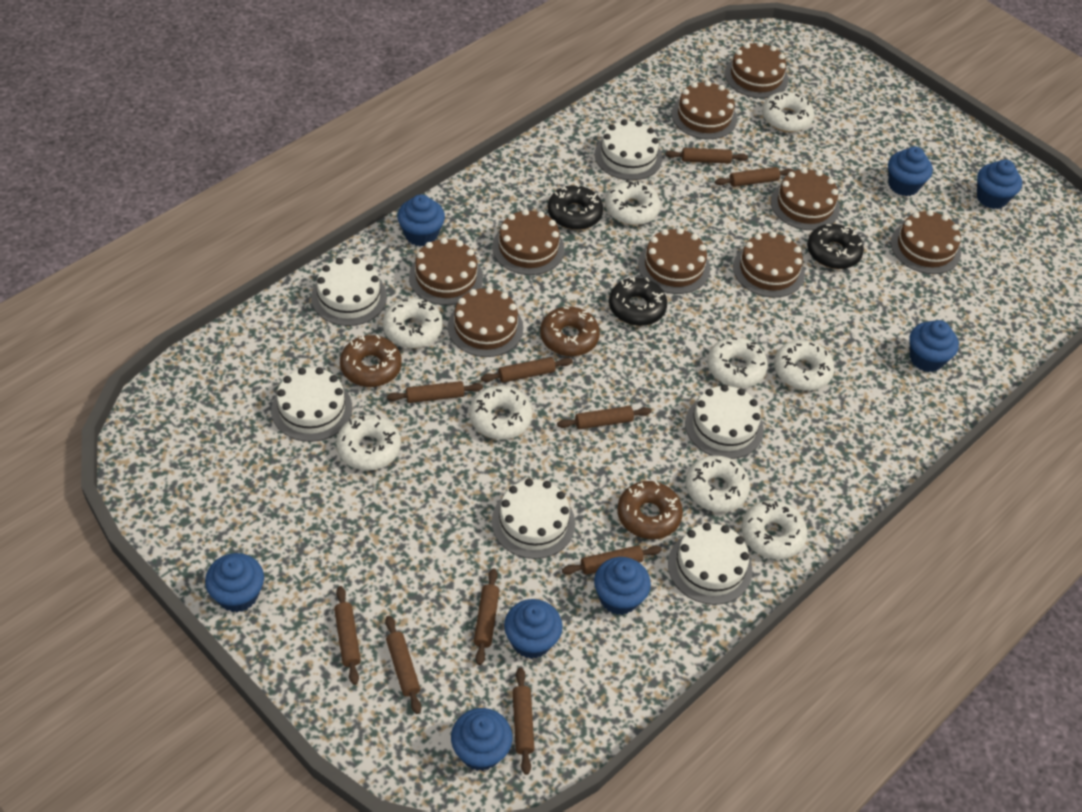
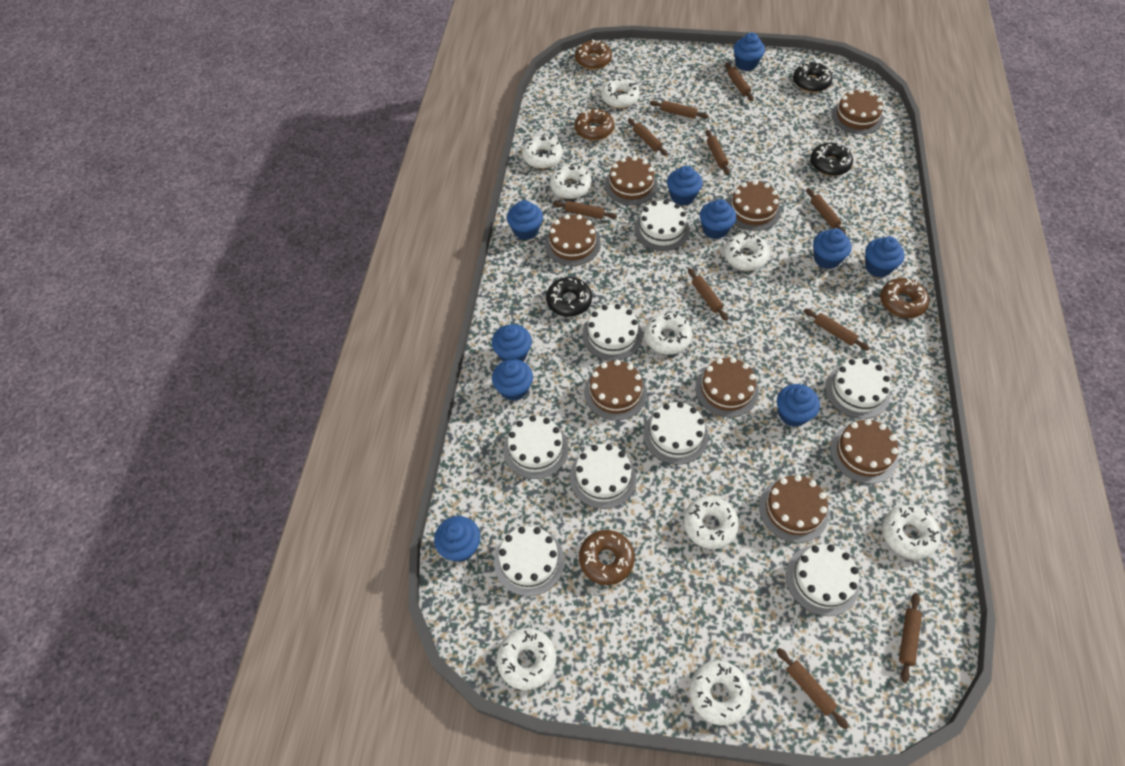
blue cupcake: 8 -> 10
brown cake: 9 -> 8
brown donut: 3 -> 4
white cake: 6 -> 8

